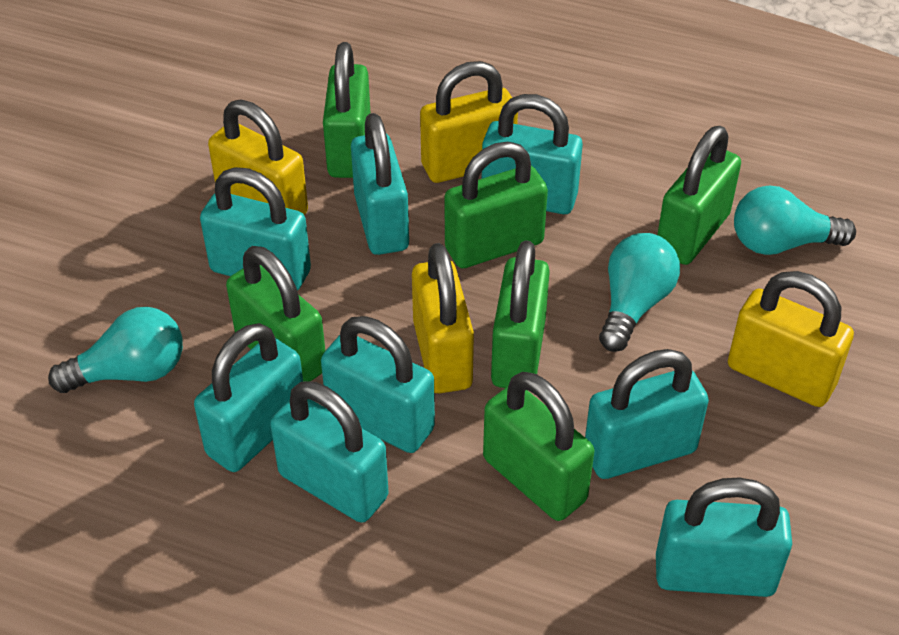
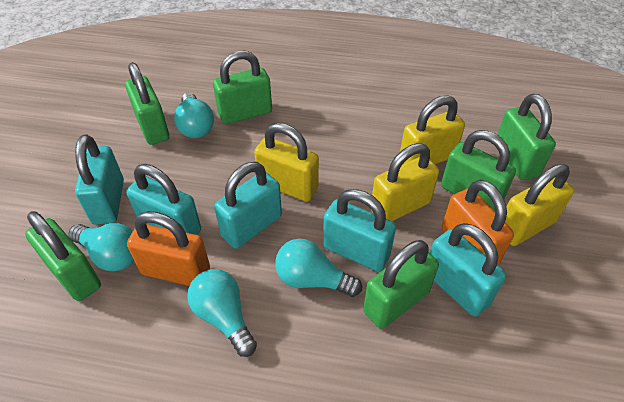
orange padlock: 0 -> 2
turquoise light bulb: 3 -> 4
turquoise padlock: 8 -> 5

